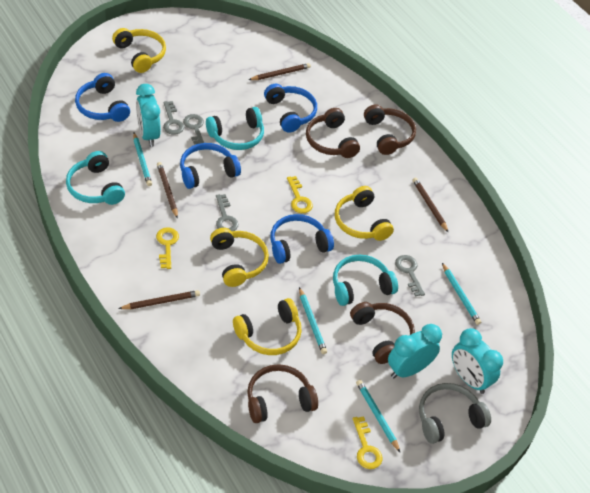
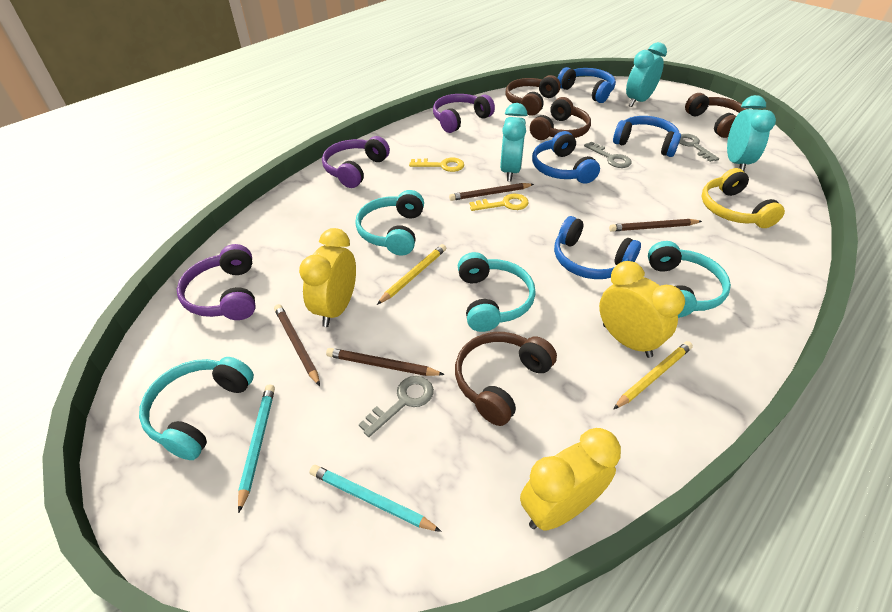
grey headphones: 1 -> 0
grey key: 4 -> 3
purple headphones: 0 -> 3
turquoise headphones: 3 -> 4
turquoise pencil: 4 -> 2
yellow clock: 0 -> 3
yellow headphones: 4 -> 1
yellow key: 3 -> 2
yellow pencil: 0 -> 2

